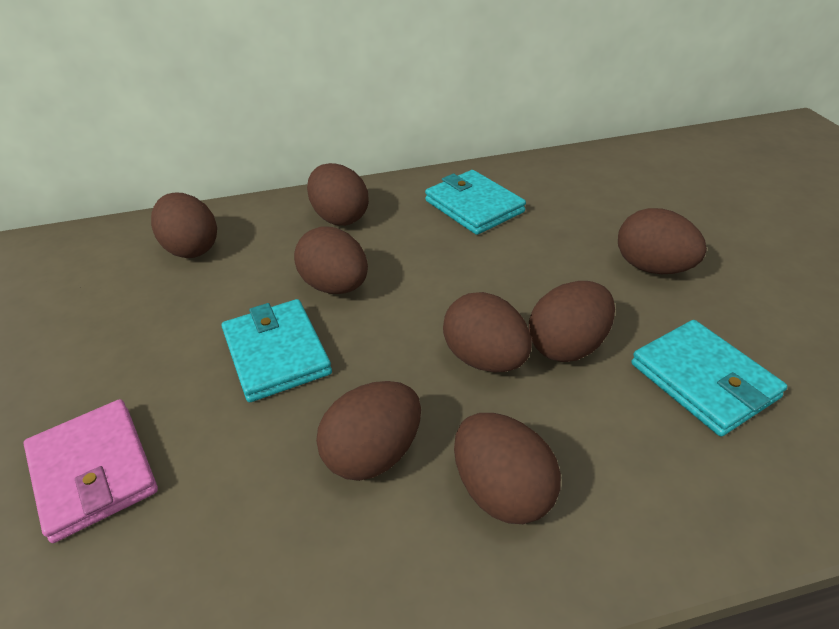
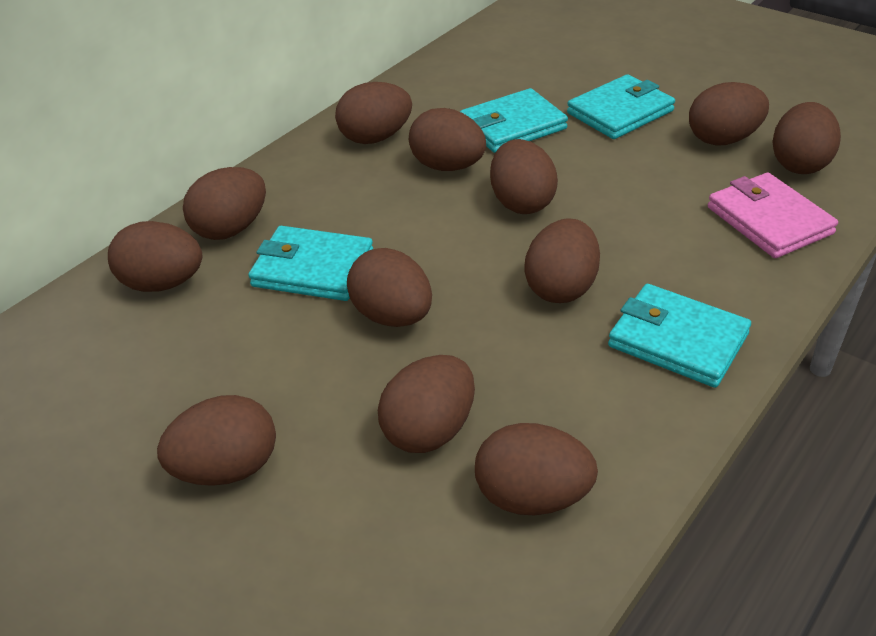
brown egg: 8 -> 12
turquoise wallet: 3 -> 4

